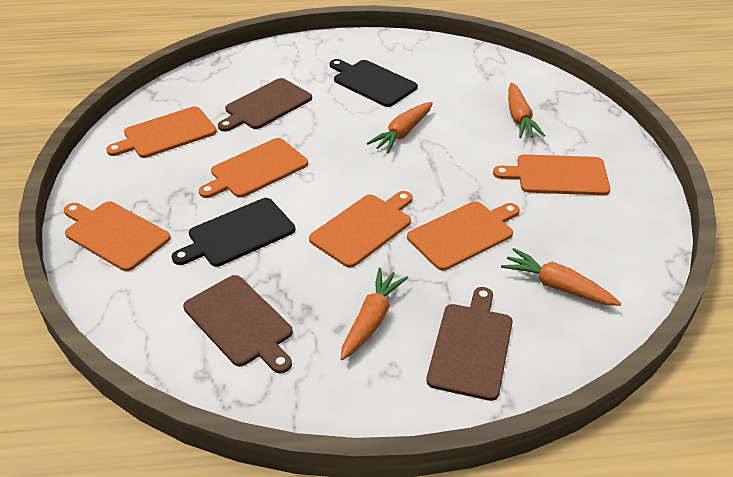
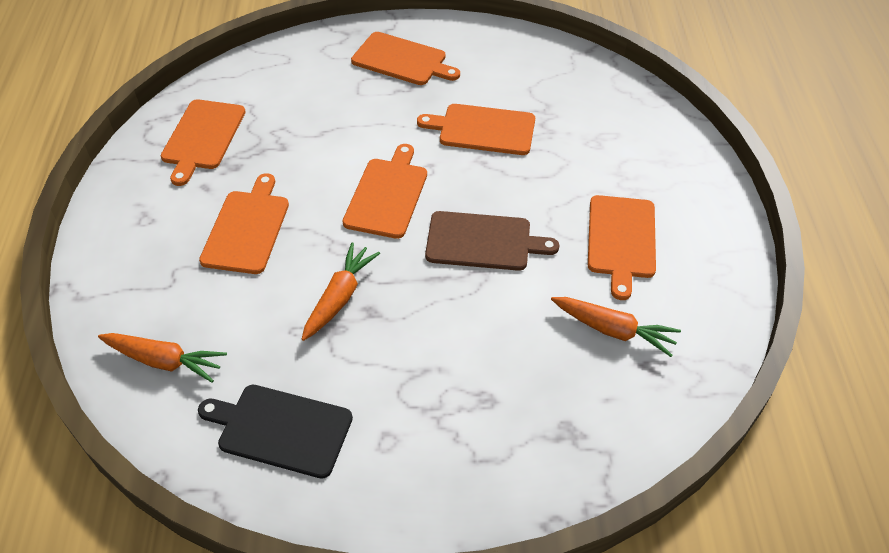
black cutting board: 2 -> 1
brown cutting board: 3 -> 1
orange carrot: 4 -> 3

